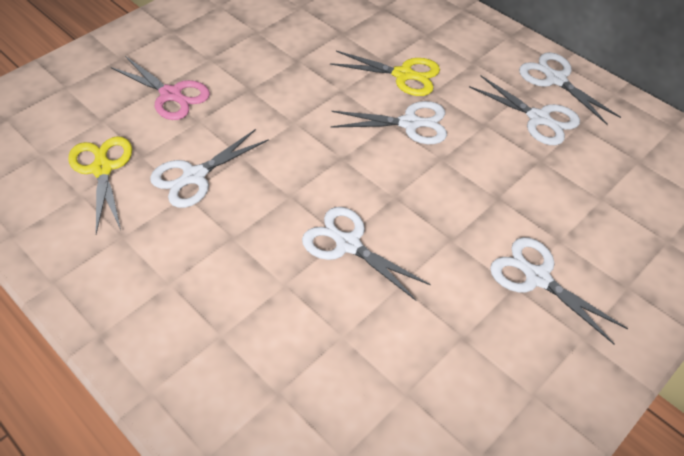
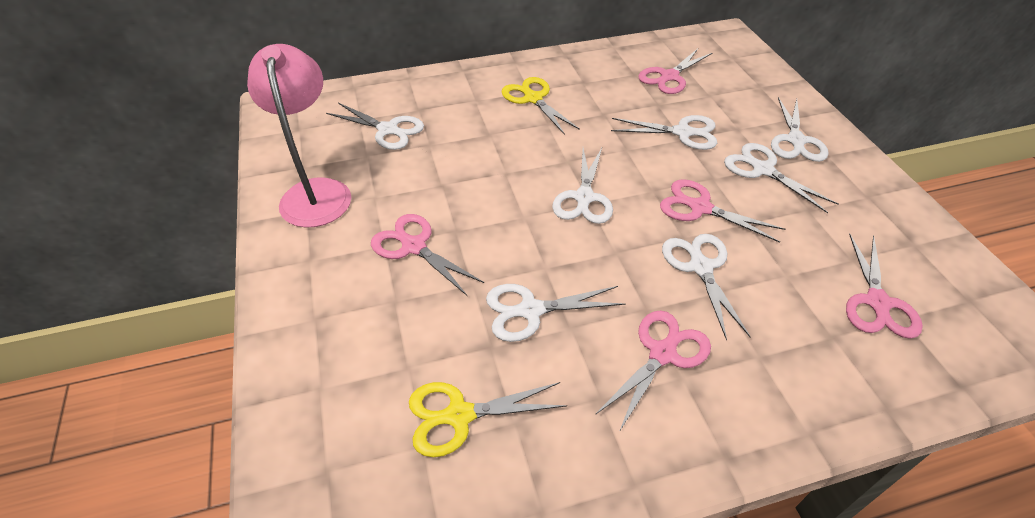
pink lamp: 0 -> 1
pink scissors: 1 -> 5
white scissors: 6 -> 7

